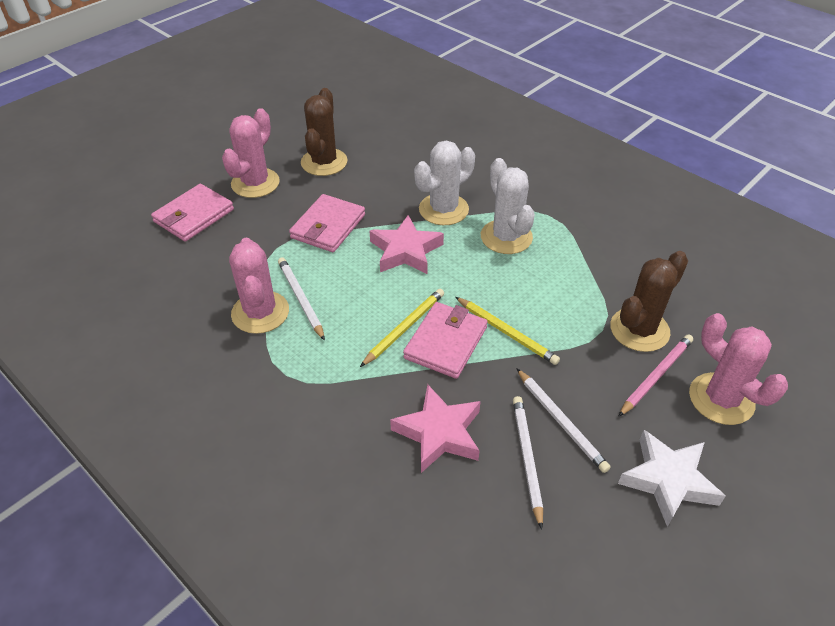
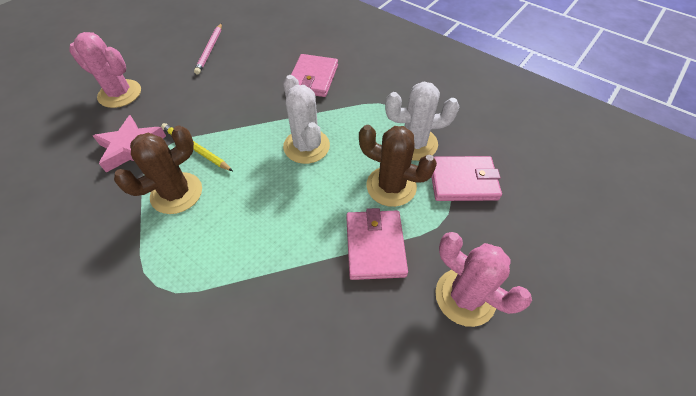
pink cactus: 3 -> 2
pink star: 2 -> 1
white pencil: 3 -> 0
white star: 1 -> 0
yellow pencil: 2 -> 1

